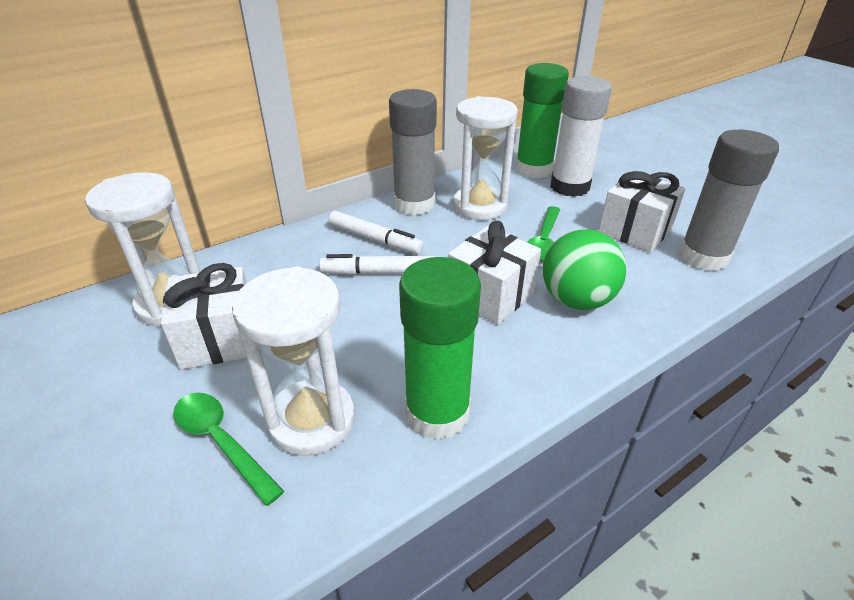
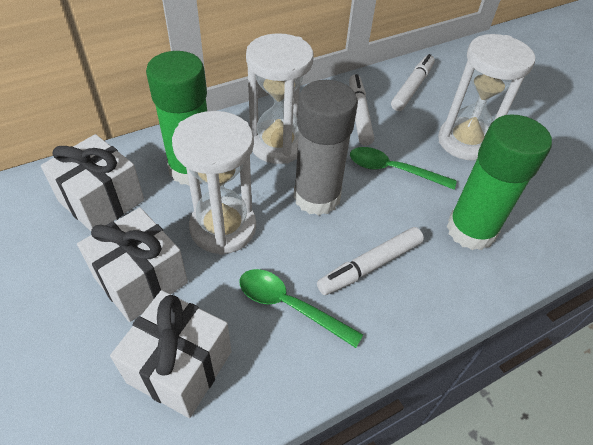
green ball: 1 -> 0
grey glue stick: 2 -> 1
white glue stick: 1 -> 0
white marker: 2 -> 3

